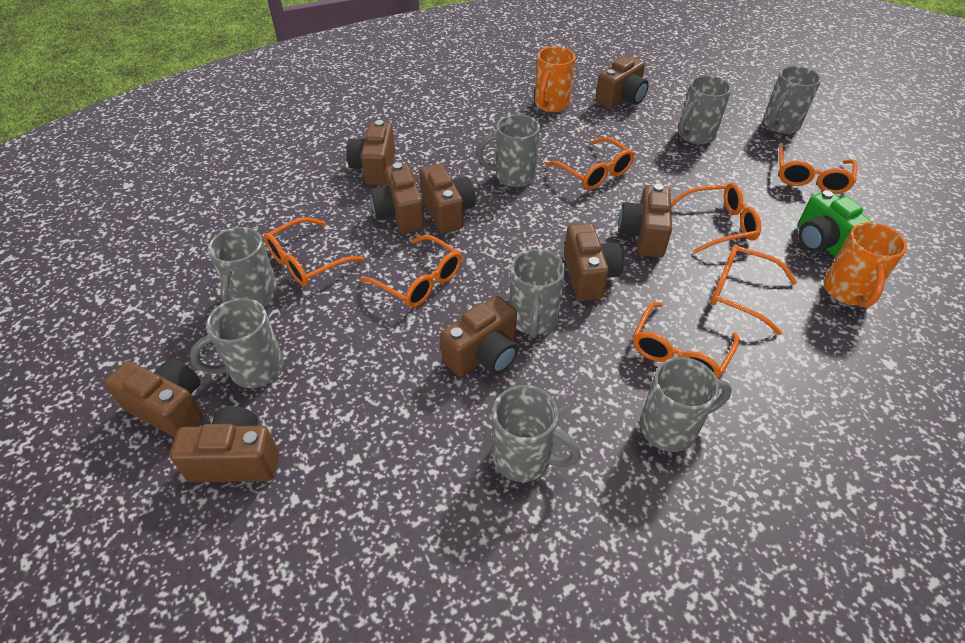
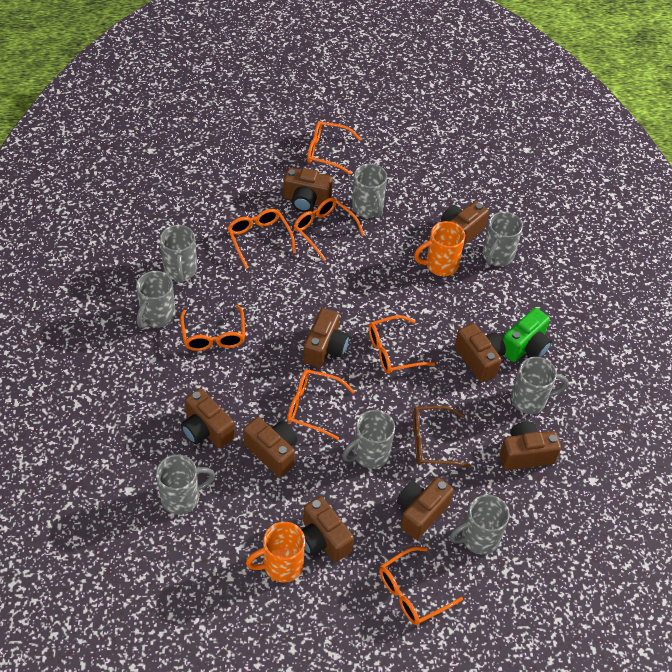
brown glasses: 0 -> 1

